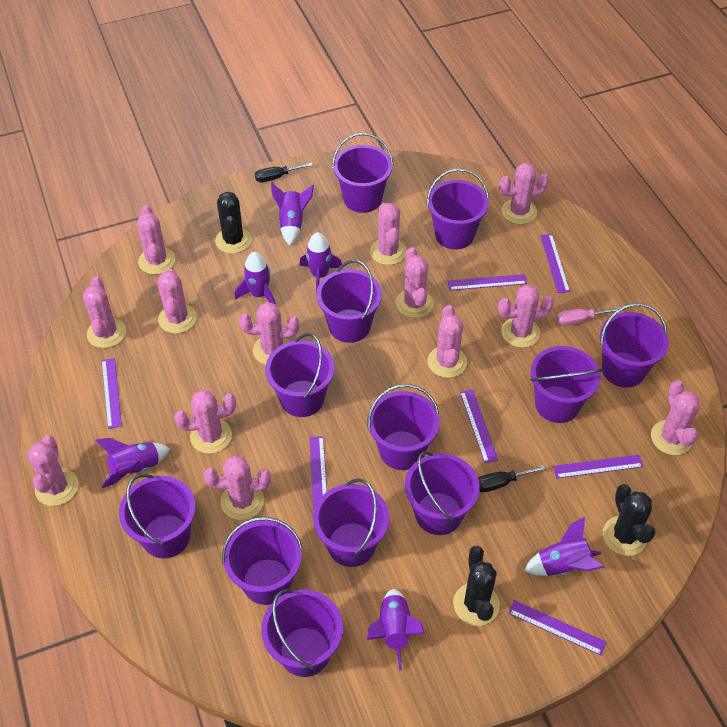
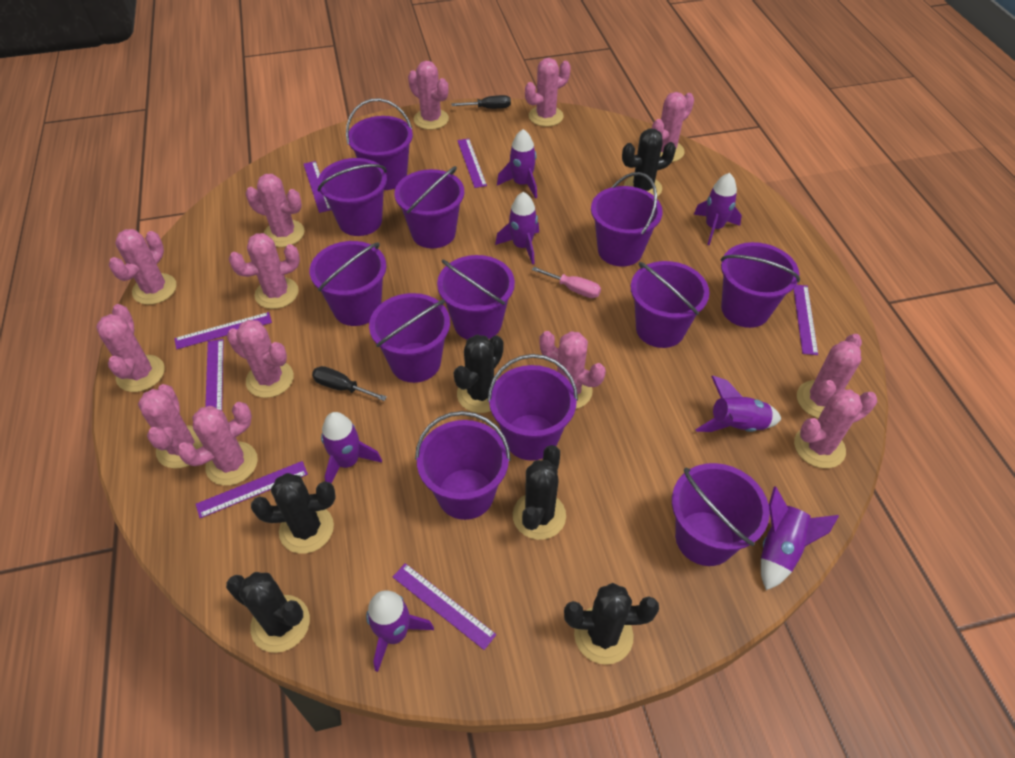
black cactus: 3 -> 6
purple rocket: 6 -> 7

